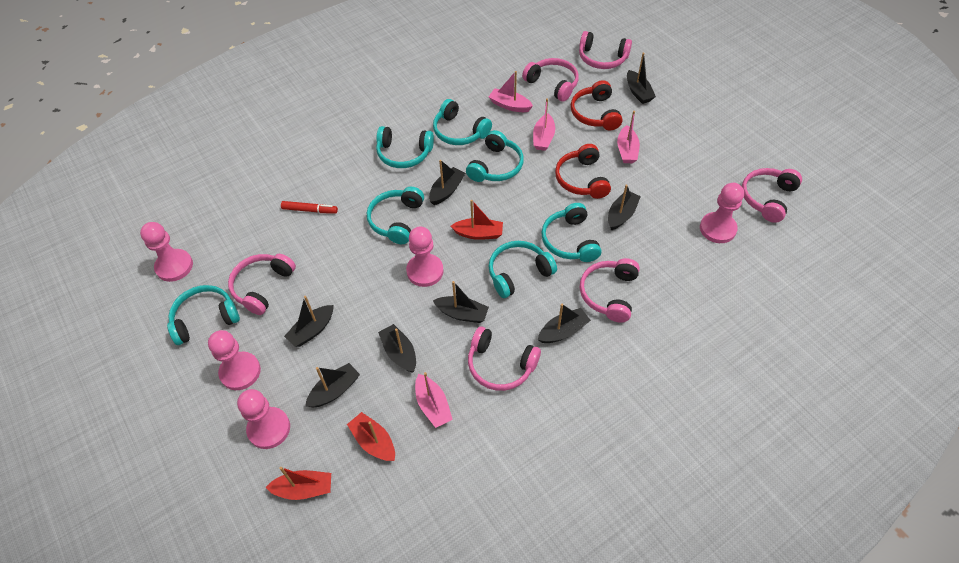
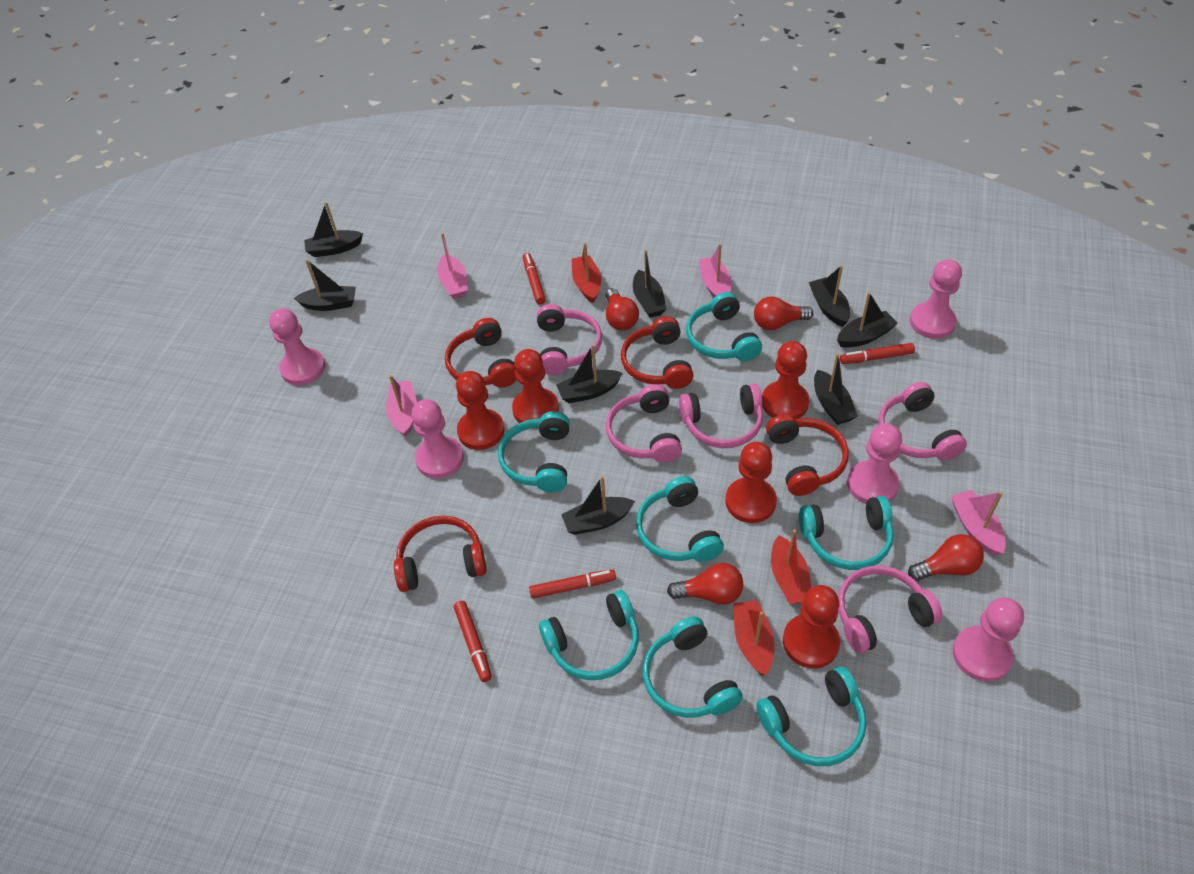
pink headphones: 6 -> 5
red headphones: 2 -> 4
red light bulb: 0 -> 4
red marker: 1 -> 4
red pawn: 0 -> 5

